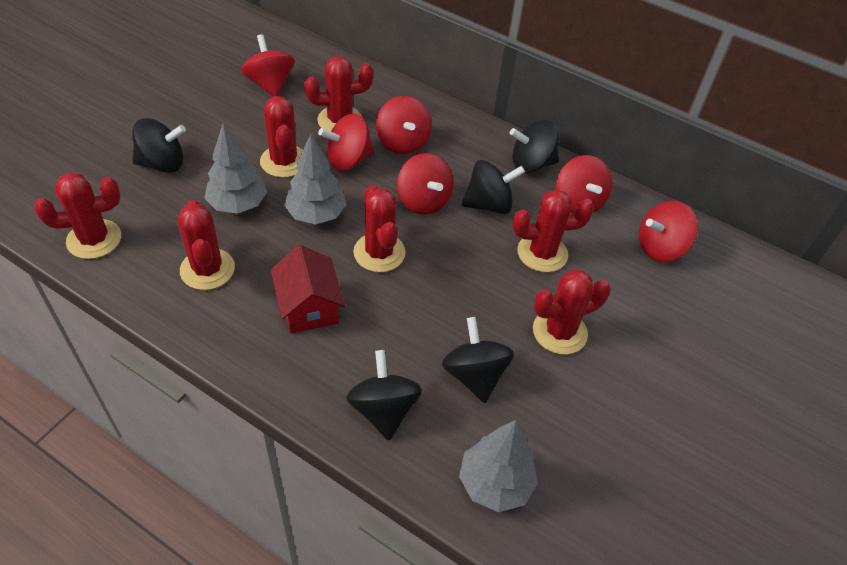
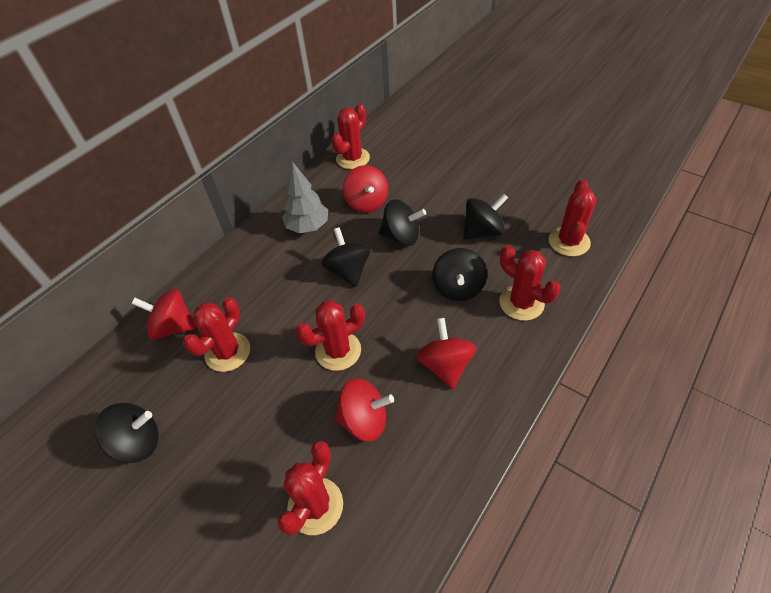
grey tree: 3 -> 1
red cactus: 7 -> 6
red house: 1 -> 0
red spinning top: 6 -> 4

